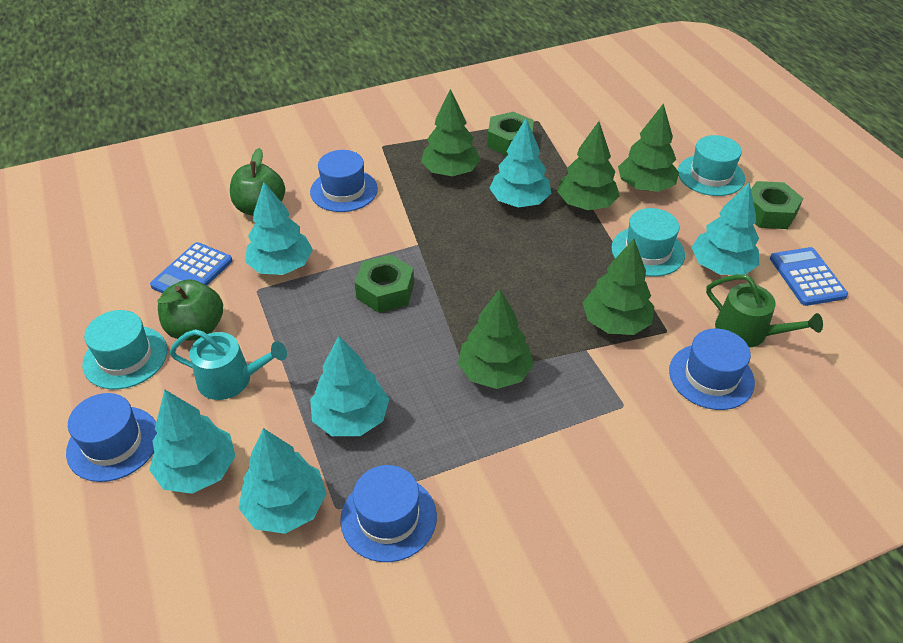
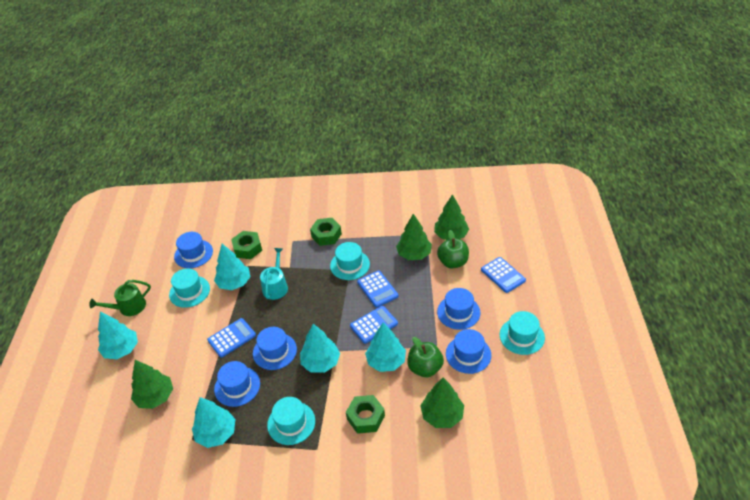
blue calculator: 2 -> 4
blue hat: 4 -> 5
green tree: 5 -> 4
turquoise hat: 3 -> 4
turquoise tree: 6 -> 5

